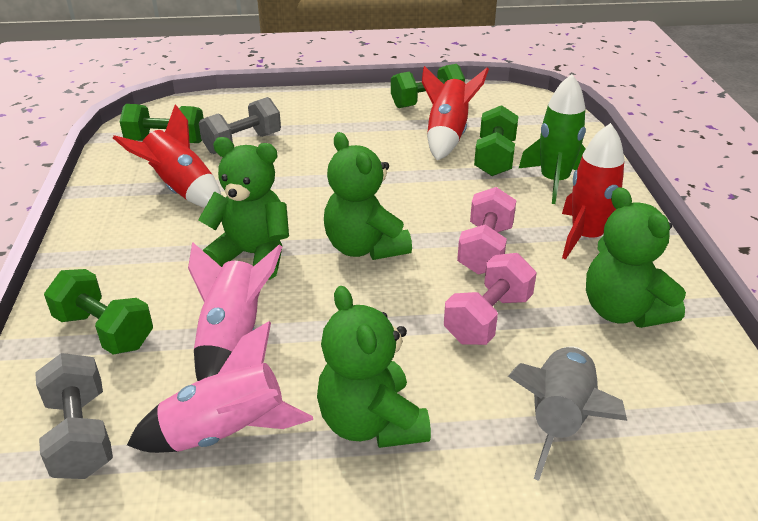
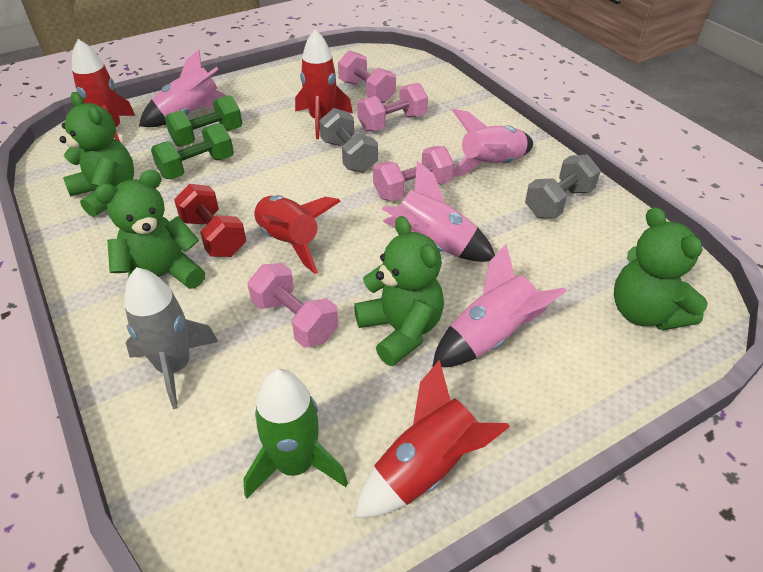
green dumbbell: 4 -> 2
pink dumbbell: 2 -> 4
pink rocket: 2 -> 4
red dumbbell: 0 -> 1
red rocket: 3 -> 4

